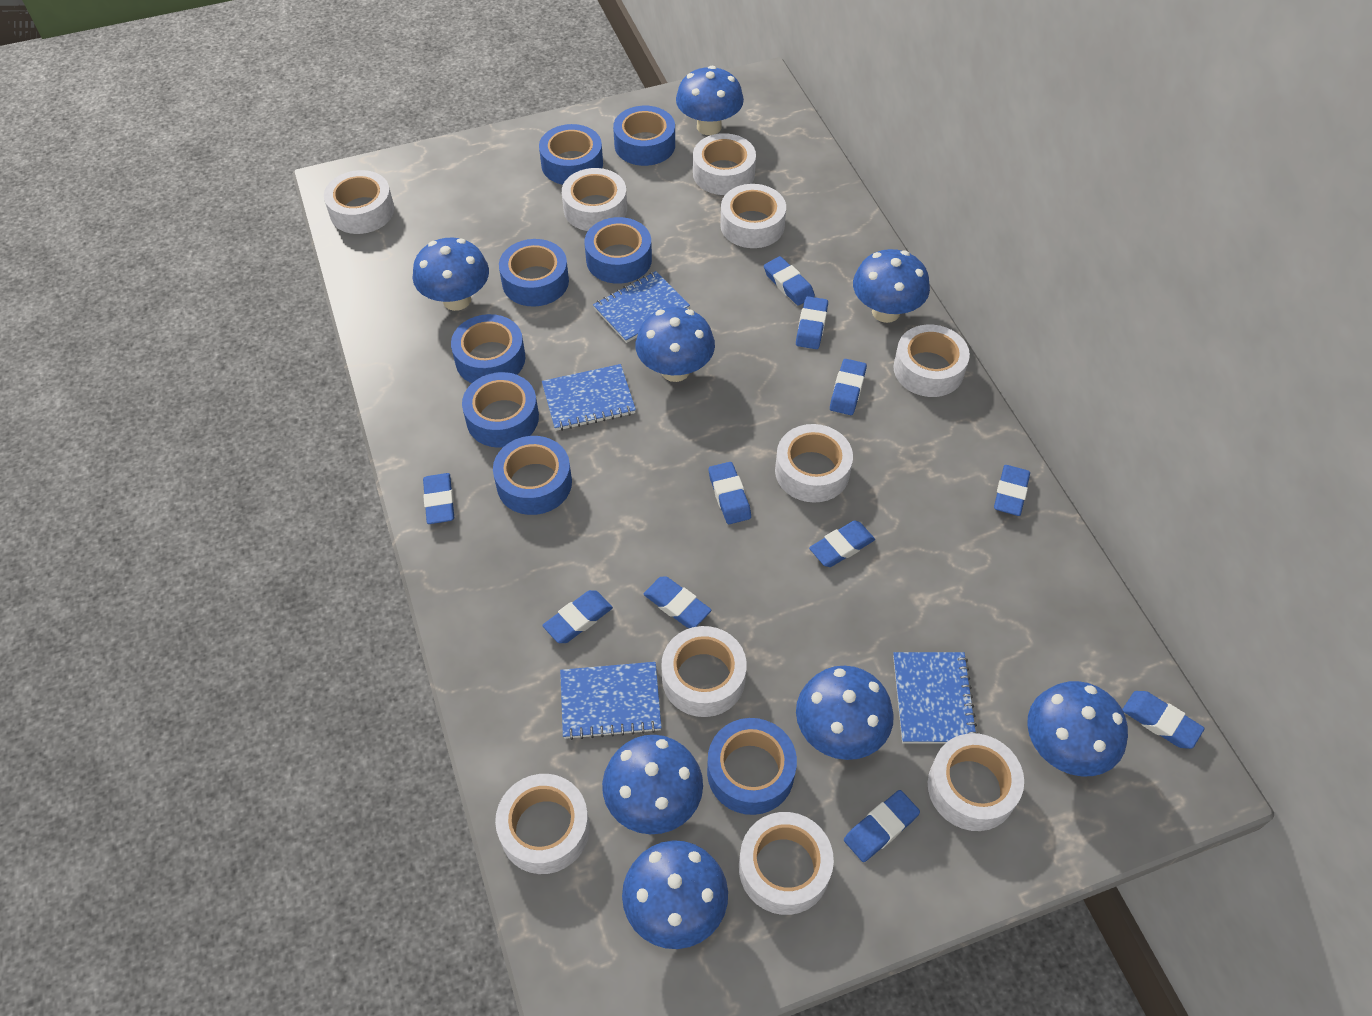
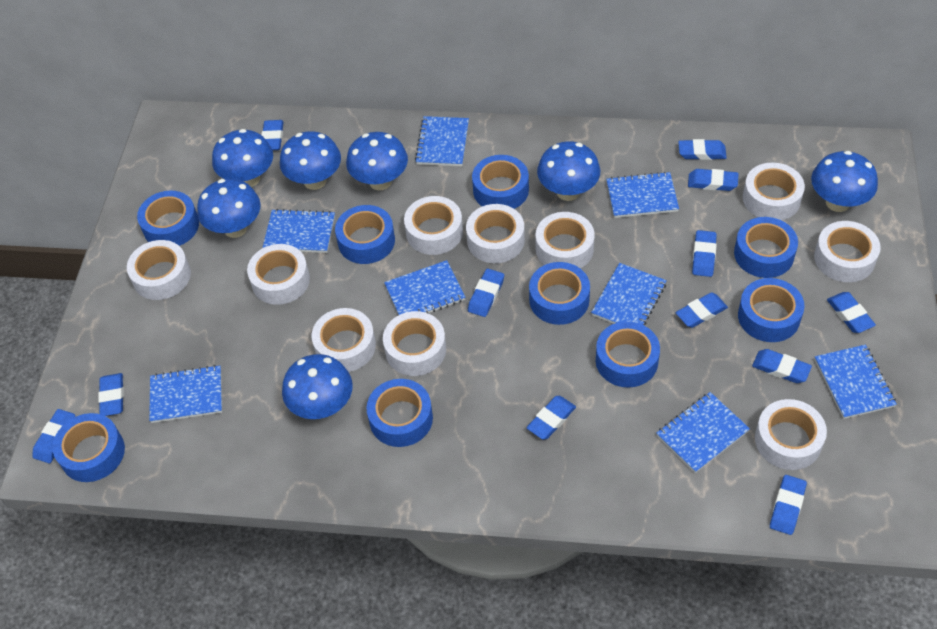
blue eraser: 11 -> 12
blue mushroom: 8 -> 7
blue notebook: 4 -> 8
blue tape: 8 -> 9

